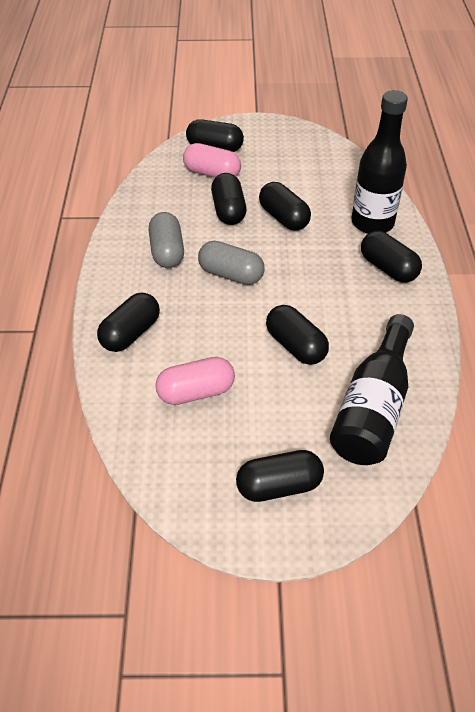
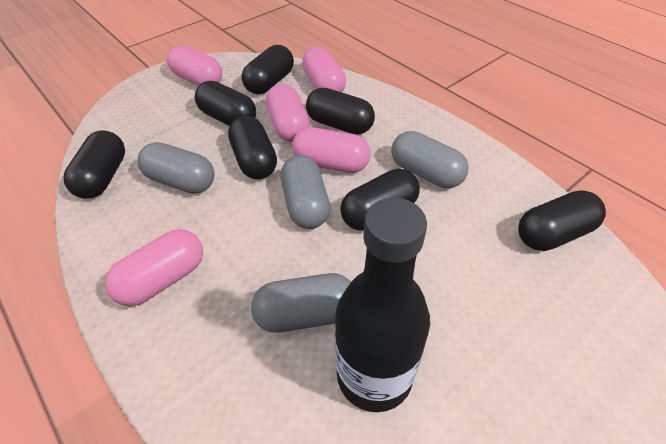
black bottle: 2 -> 1
grey capsule: 2 -> 4
pink capsule: 2 -> 5

